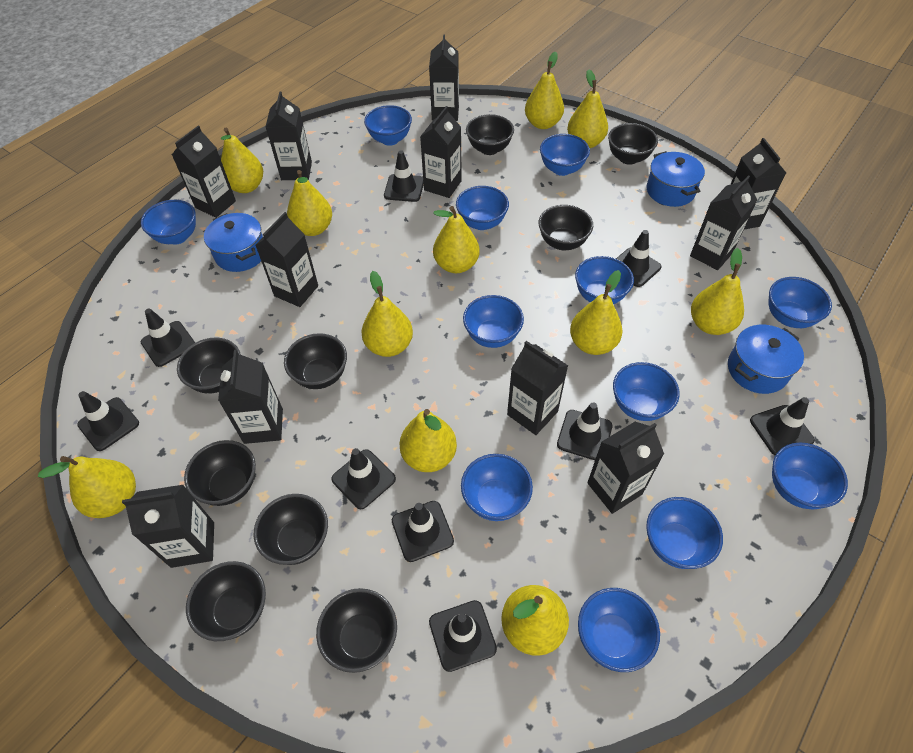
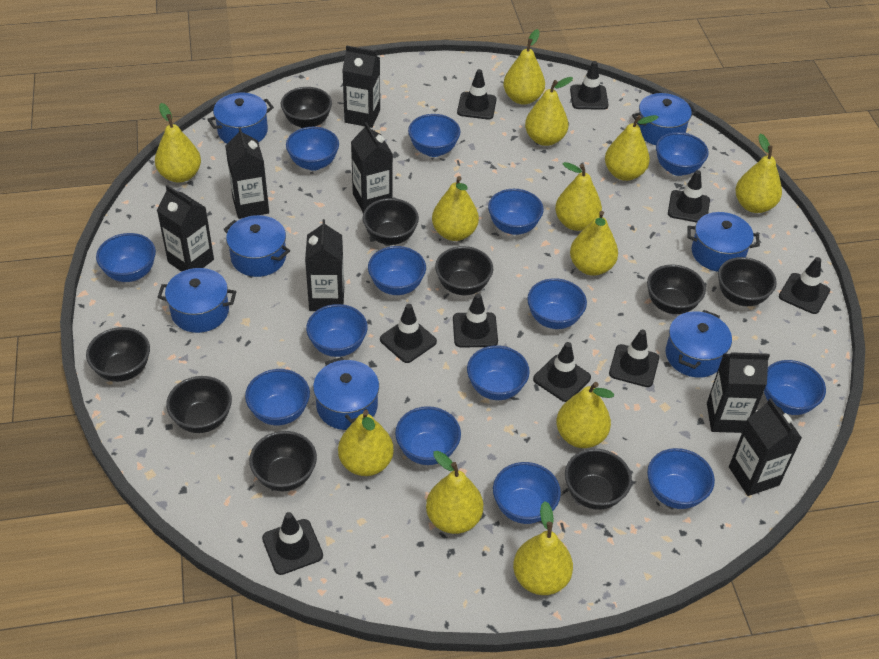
black carton: 11 -> 7
blue bowl: 12 -> 14
blue pot: 3 -> 7
yellow pear: 11 -> 12

